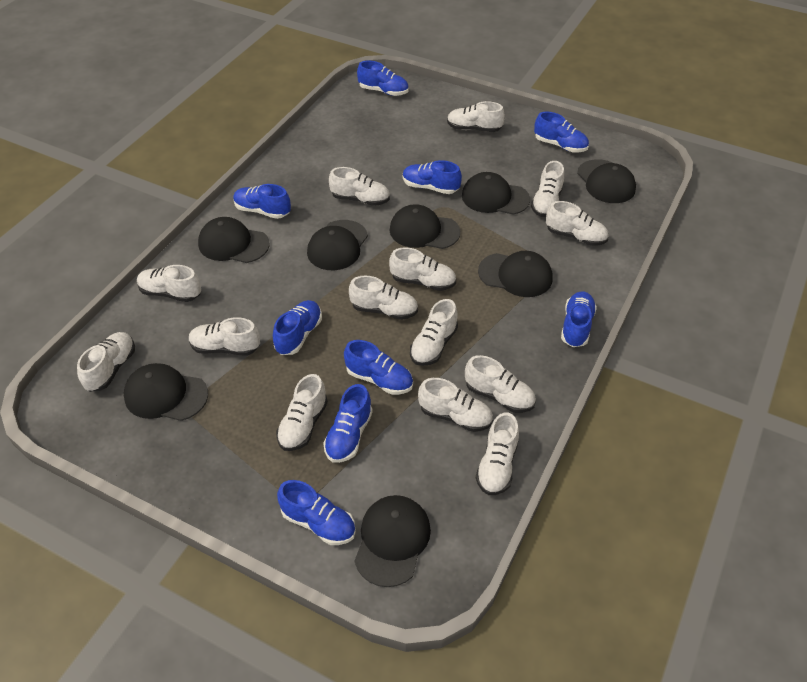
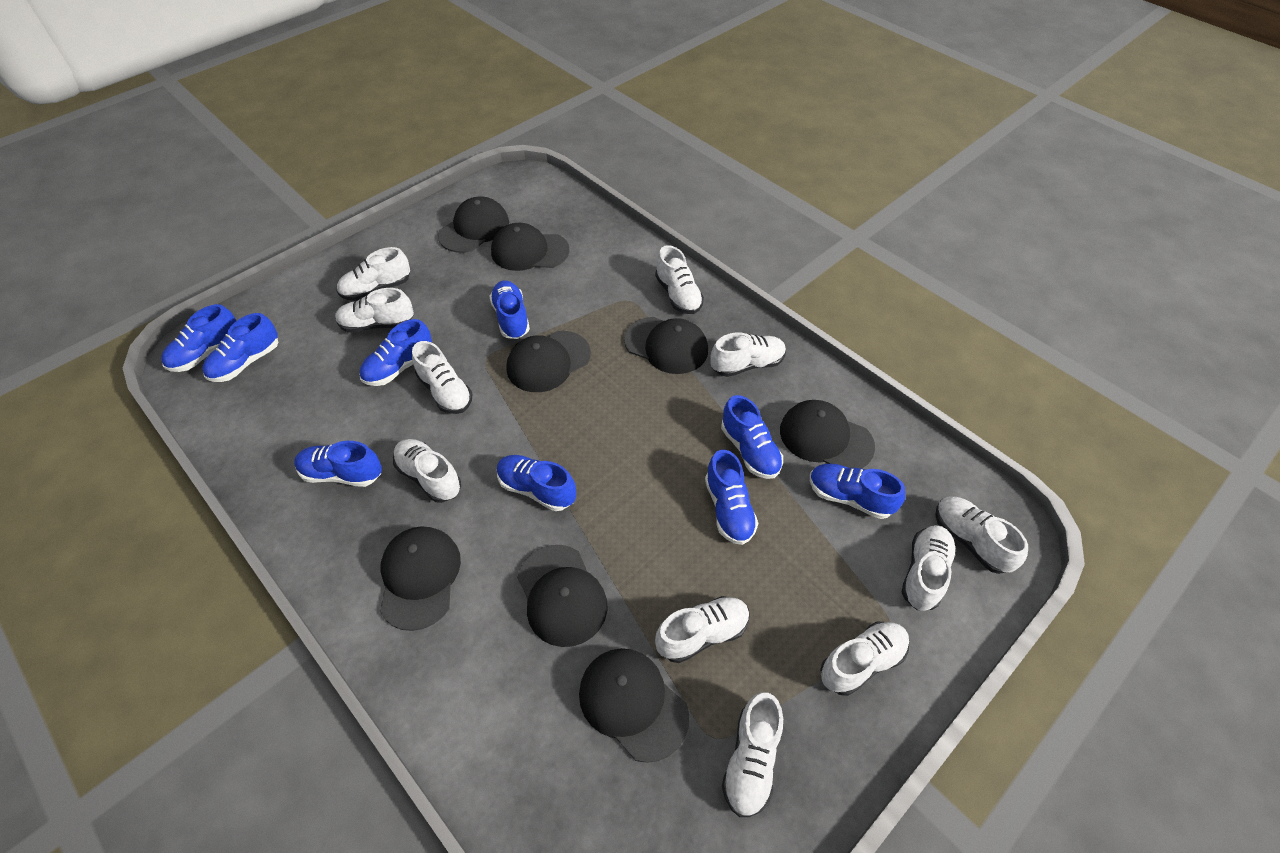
white shoe: 14 -> 11

